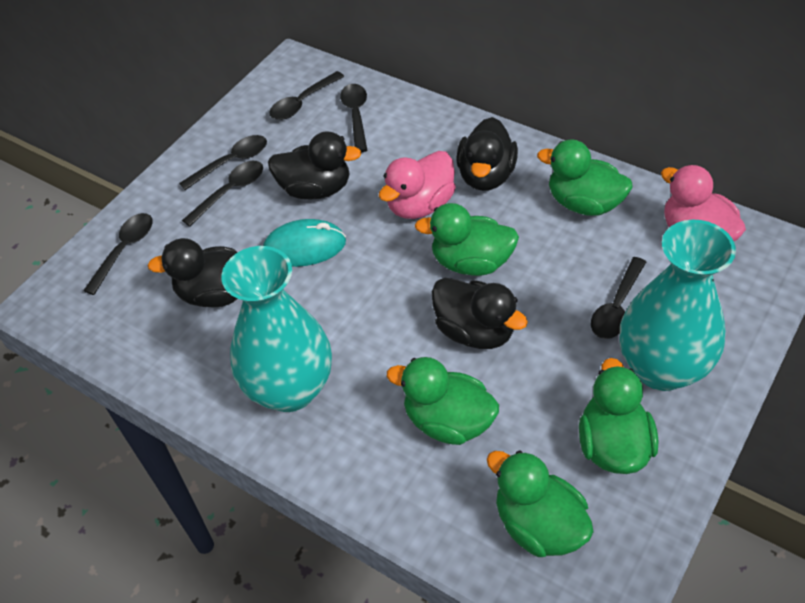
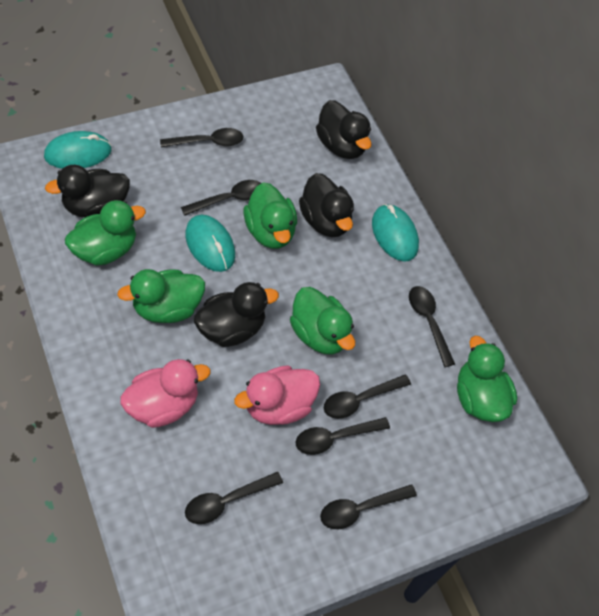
black spoon: 6 -> 7
turquoise mouse: 1 -> 3
turquoise vase: 2 -> 0

